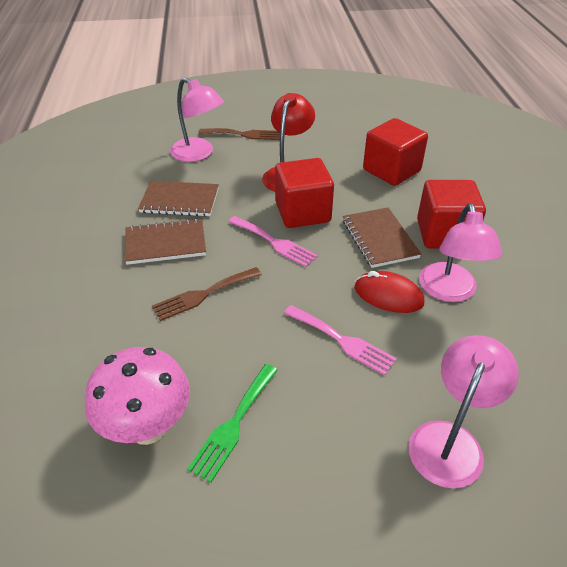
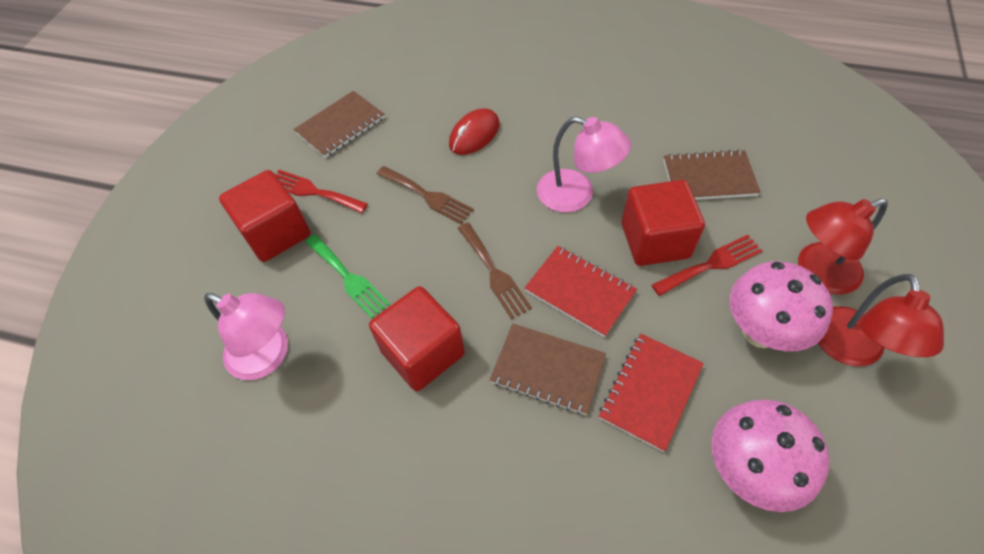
pink fork: 2 -> 0
pink lamp: 3 -> 2
pink mushroom: 1 -> 2
red fork: 0 -> 2
red lamp: 1 -> 2
red notebook: 0 -> 2

